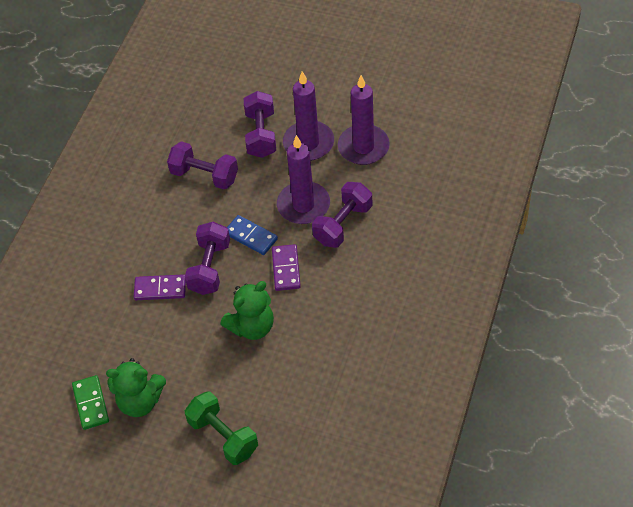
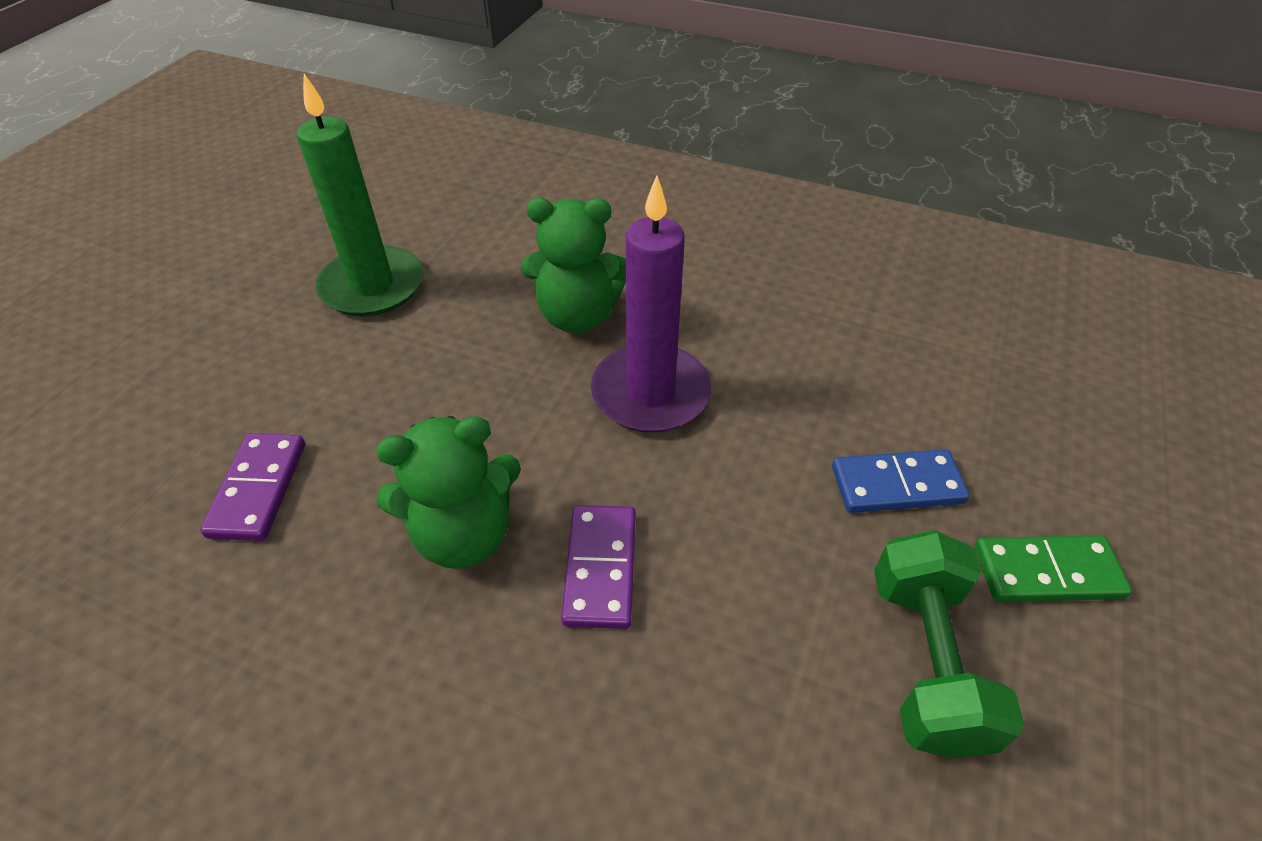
green candle: 0 -> 1
purple candle: 3 -> 1
purple dumbbell: 4 -> 0

